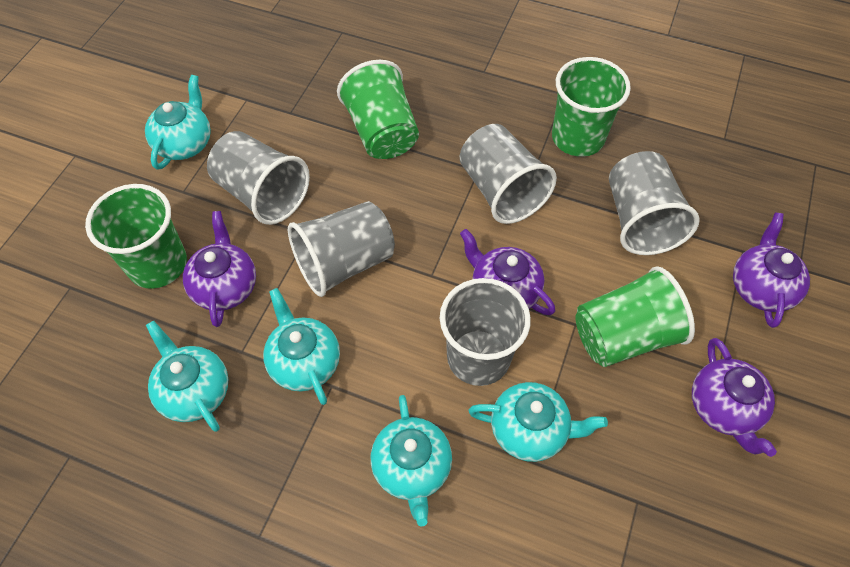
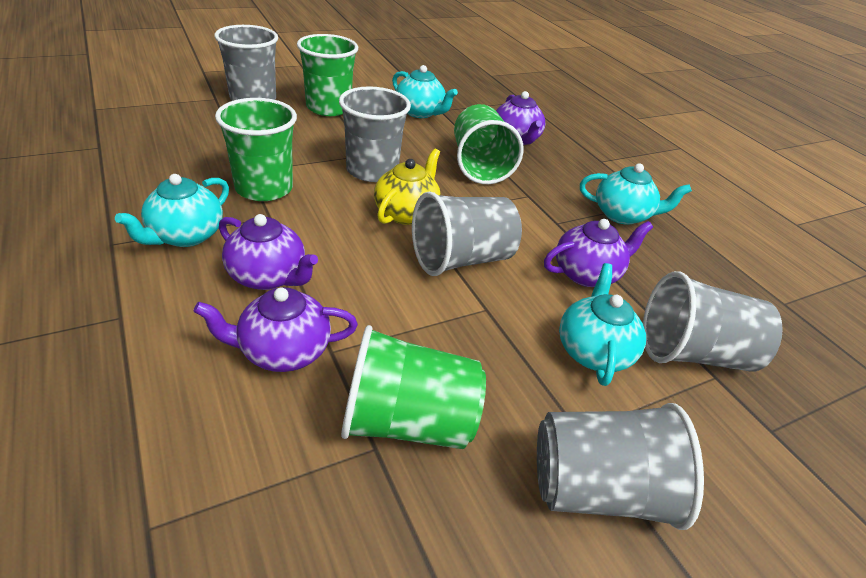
turquoise teapot: 5 -> 4
yellow teapot: 0 -> 1

